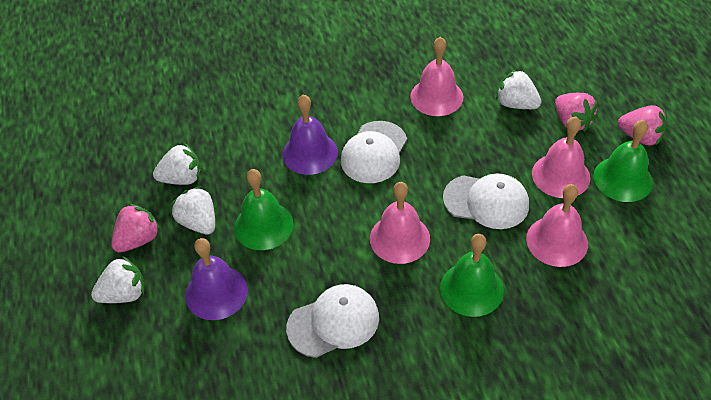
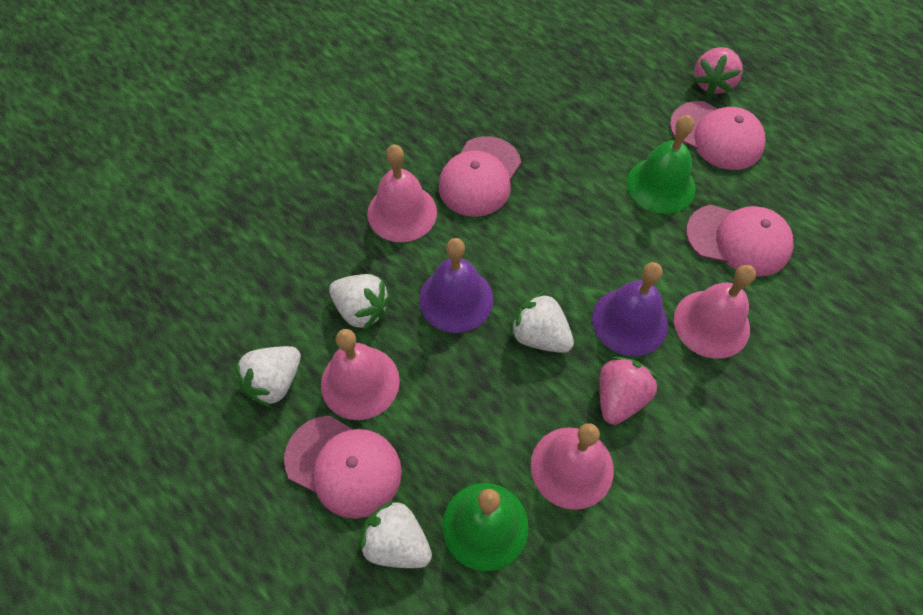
green bell: 3 -> 2
pink cap: 0 -> 4
pink strawberry: 3 -> 2
white cap: 3 -> 0

